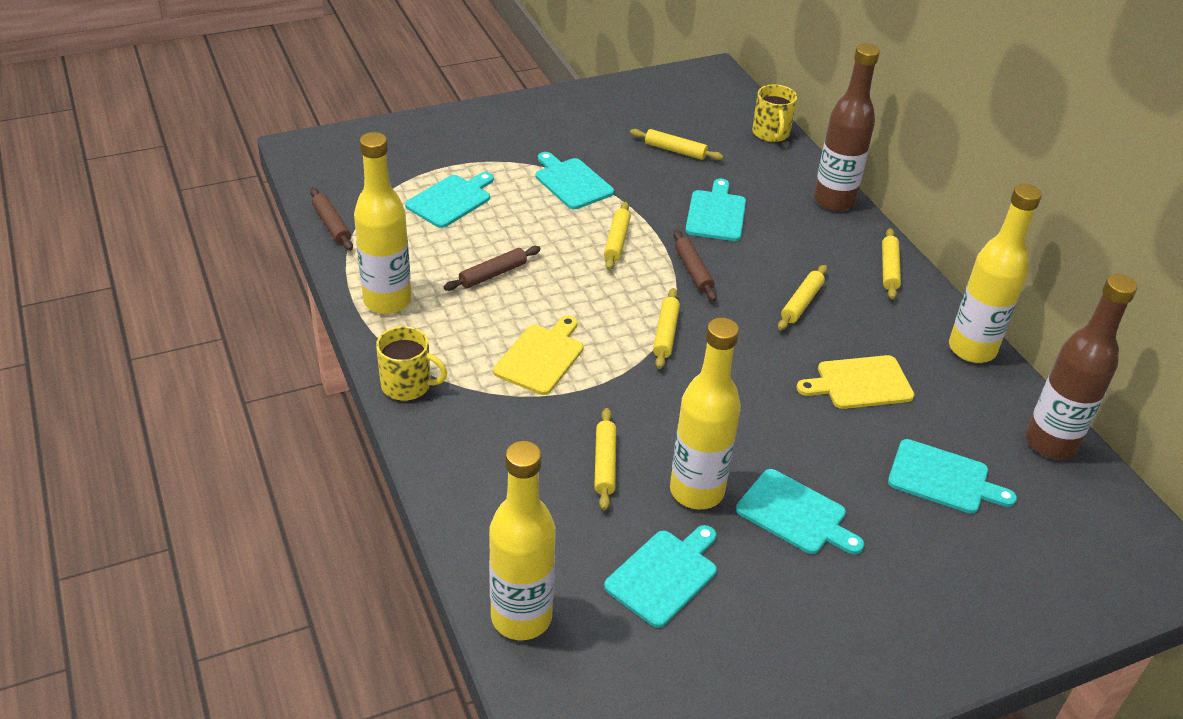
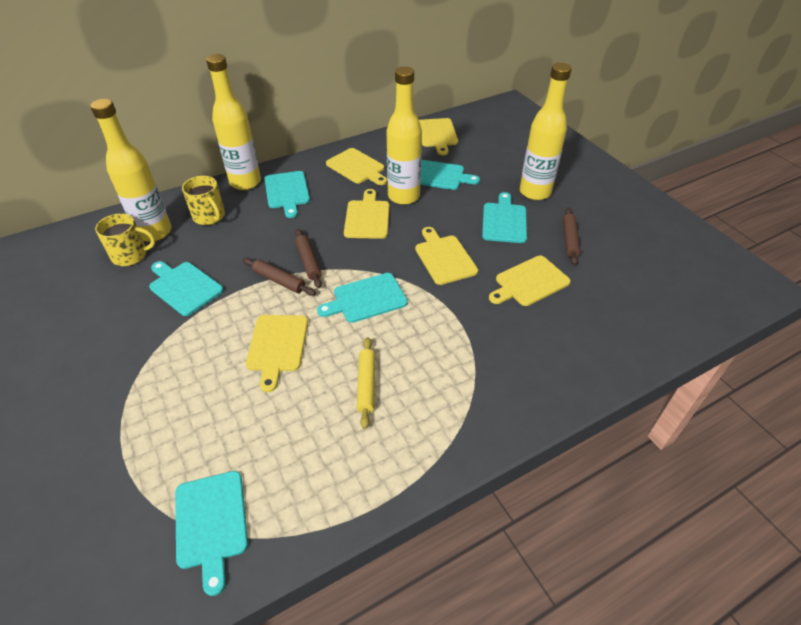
brown bottle: 2 -> 0
yellow cutting board: 2 -> 6
yellow rolling pin: 6 -> 1

